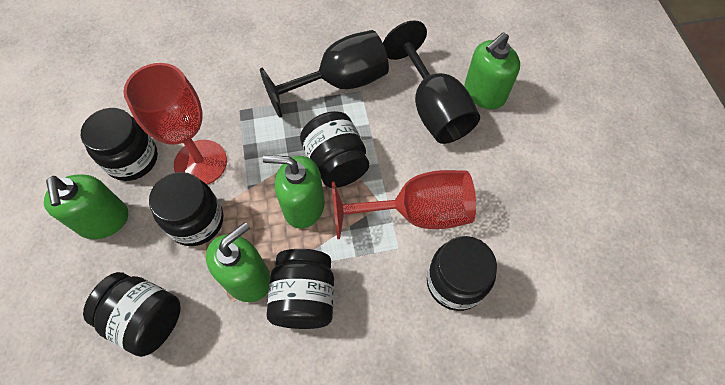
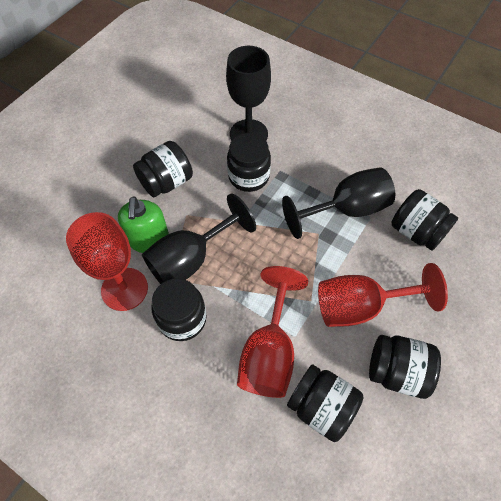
black goblet: 2 -> 3
green soap dispenser: 4 -> 1
red goblet: 2 -> 3

